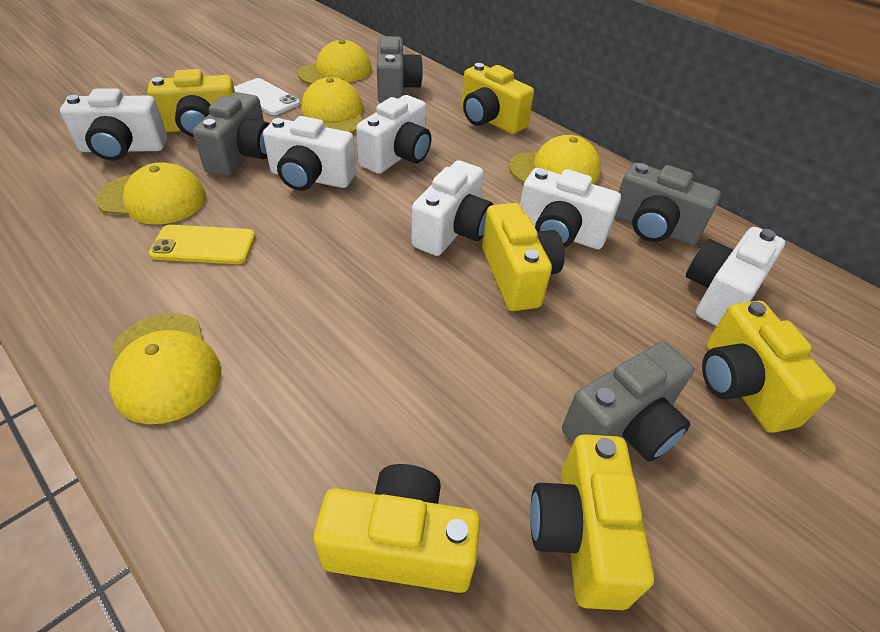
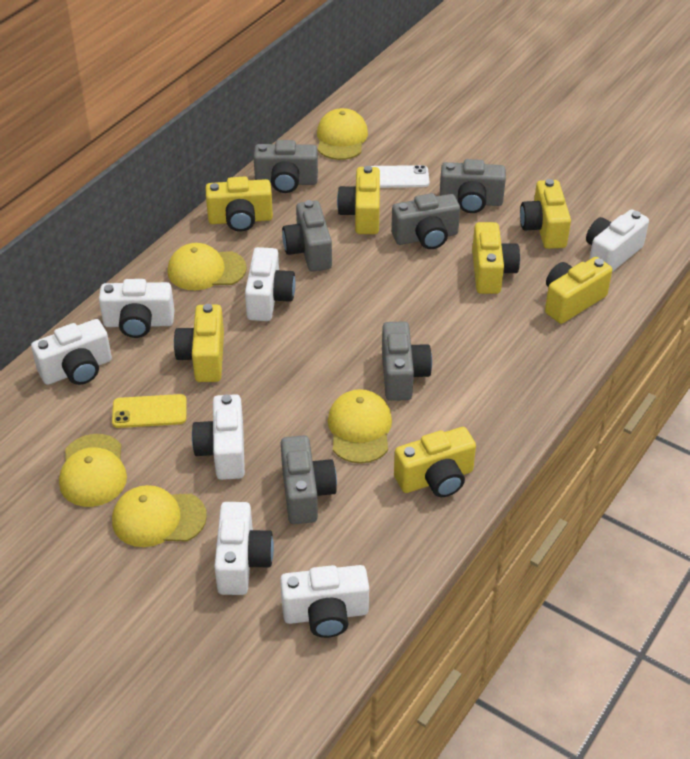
grey camera: 4 -> 6
white camera: 6 -> 7
yellow camera: 6 -> 7

